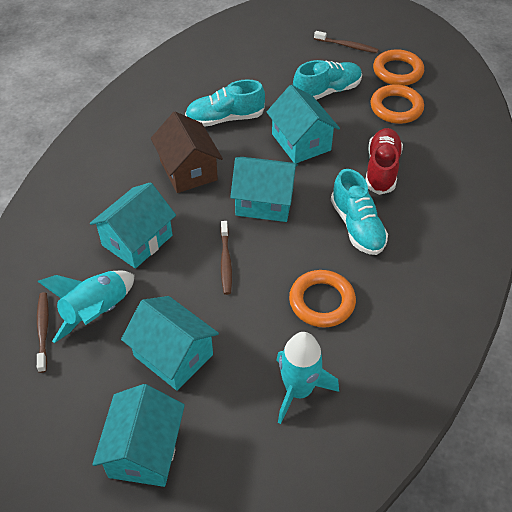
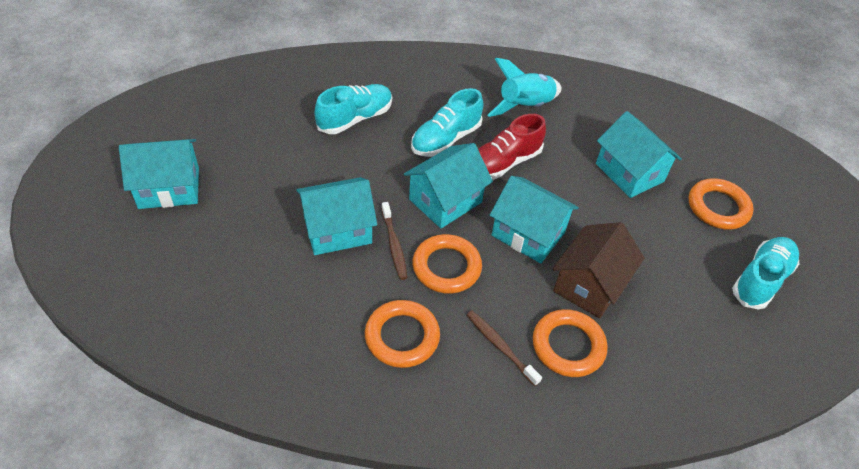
brown toothbrush: 3 -> 2
orange ring: 3 -> 4
turquoise rocket: 2 -> 1

